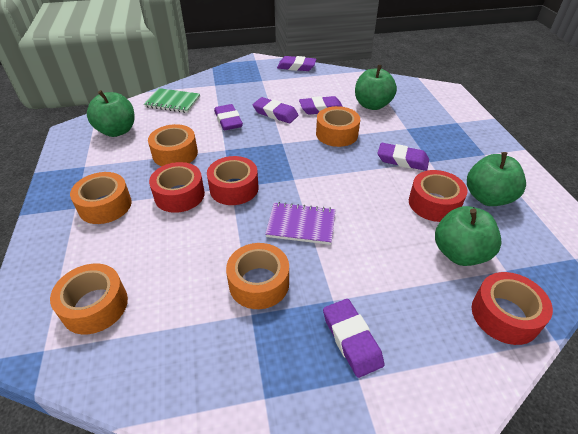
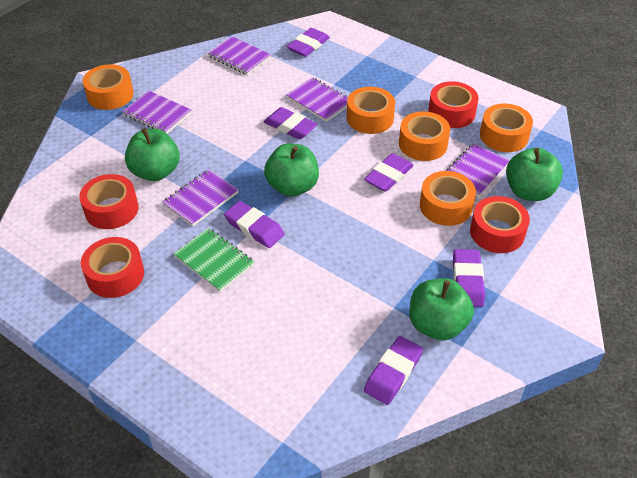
purple notebook: 1 -> 5

